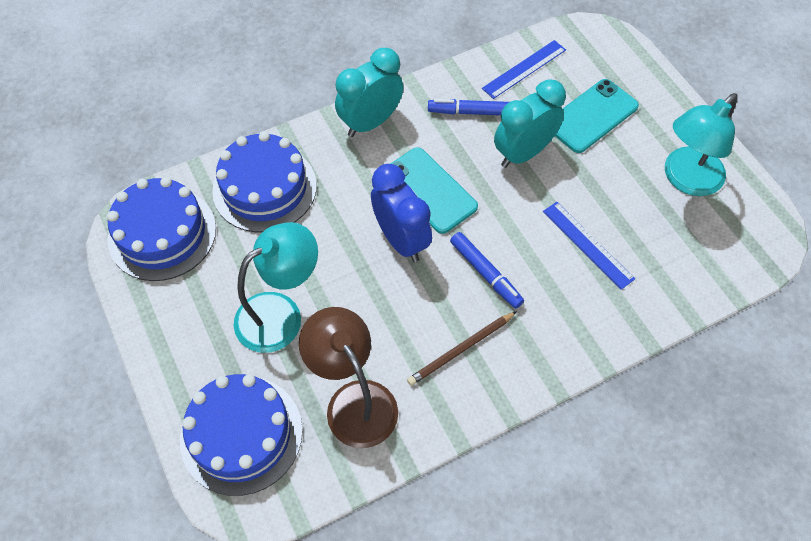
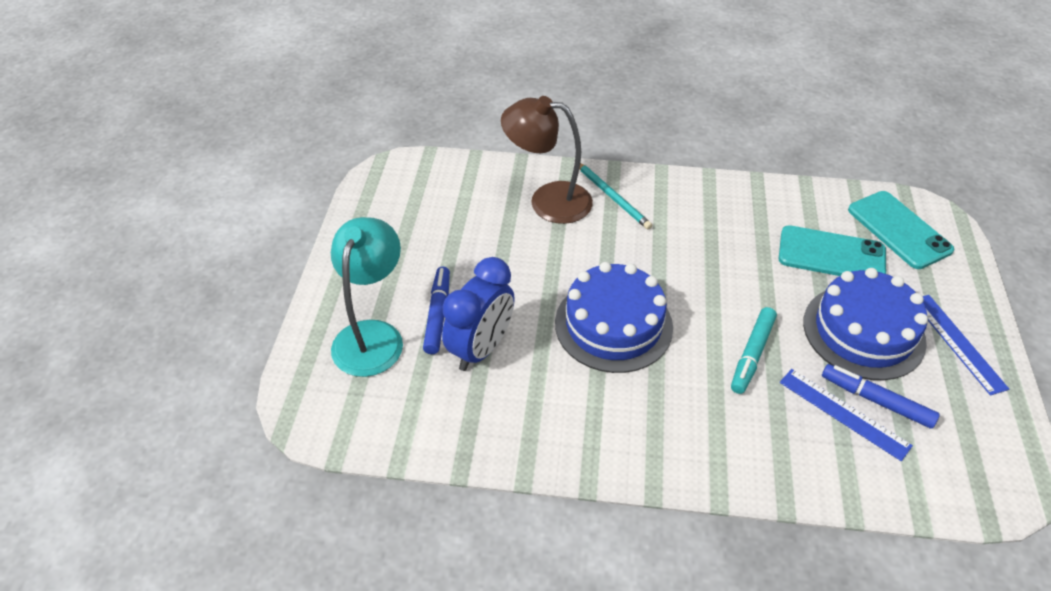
blue cake: 3 -> 2
brown pencil: 1 -> 0
turquoise clock: 2 -> 0
turquoise lamp: 2 -> 1
turquoise marker: 0 -> 1
turquoise pencil: 0 -> 1

